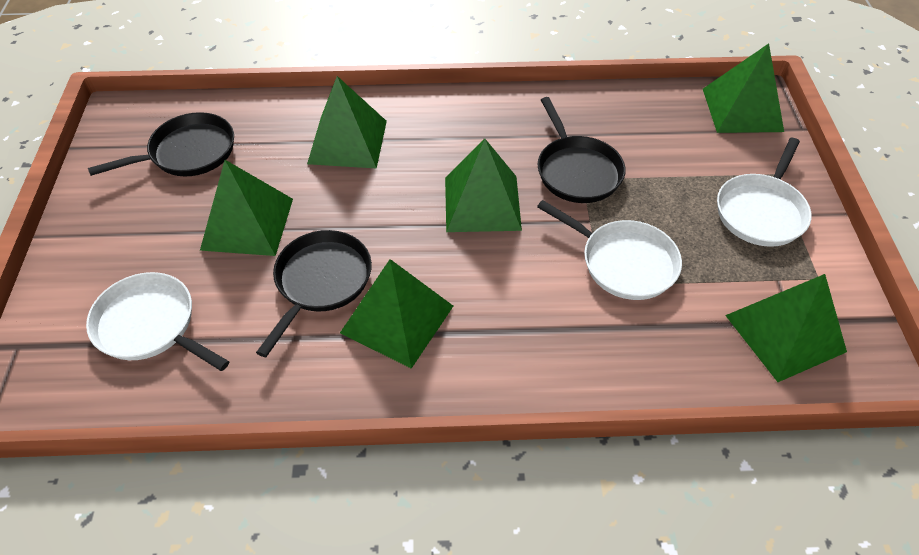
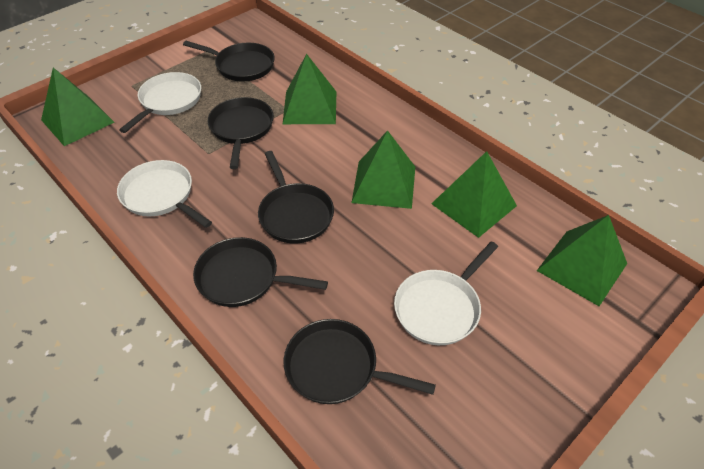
black pan: 3 -> 5
green pyramid: 6 -> 5

